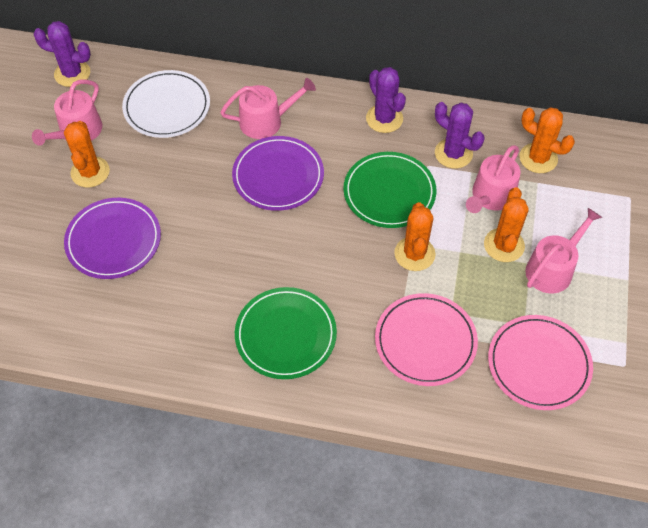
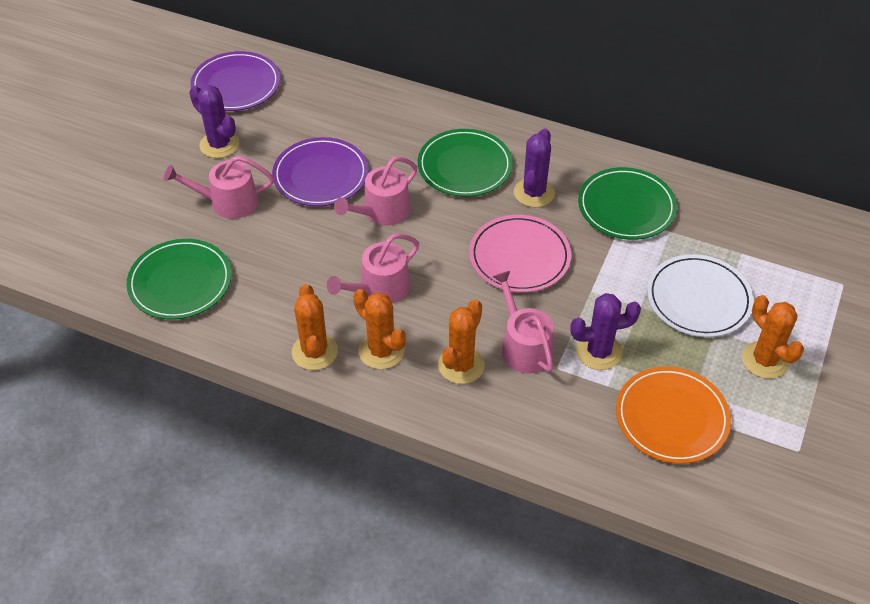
green plate: 2 -> 3
orange plate: 0 -> 1
pink plate: 2 -> 1

